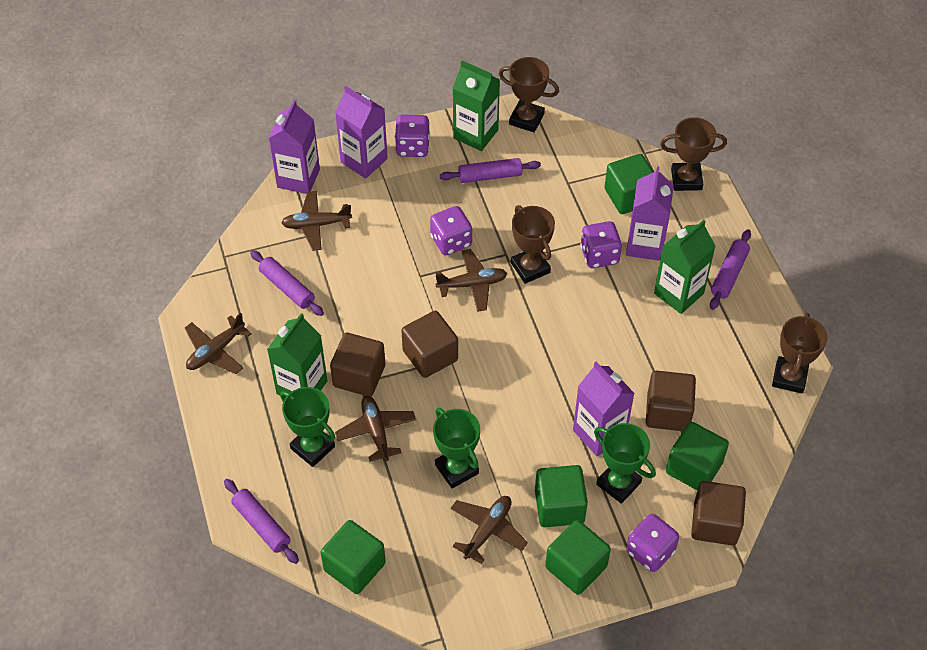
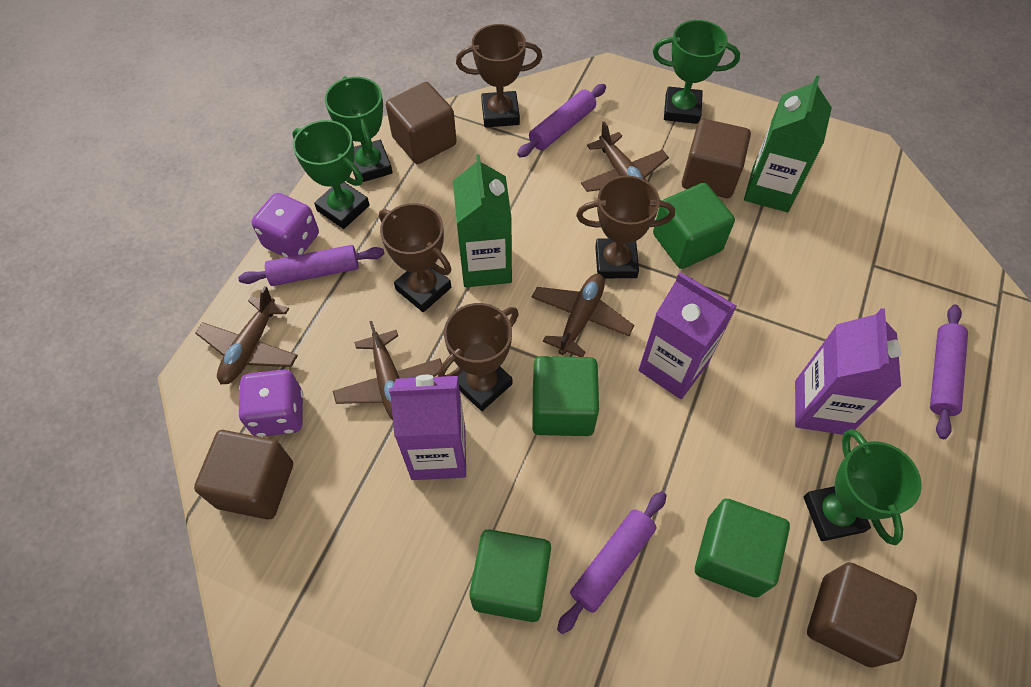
brown plane: 5 -> 4
green carton: 3 -> 2
green cube: 5 -> 4
green trophy: 3 -> 4
purple carton: 4 -> 3
purple dice: 4 -> 2

